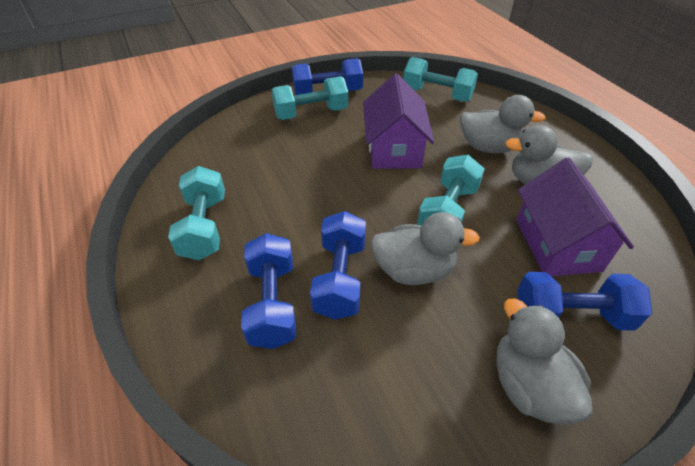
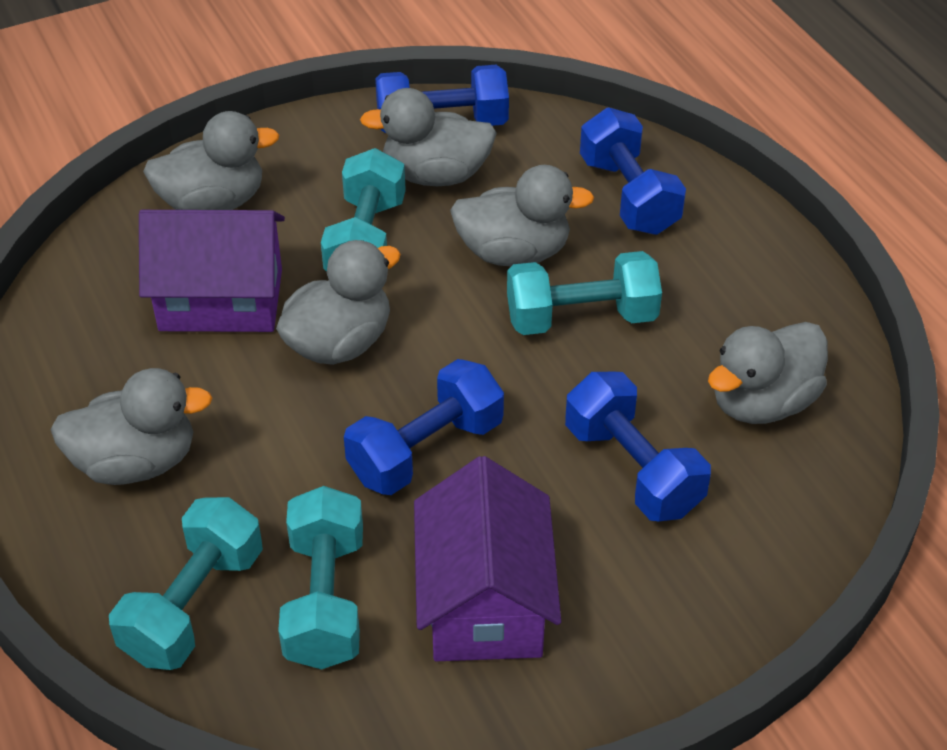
grey duck: 4 -> 6

